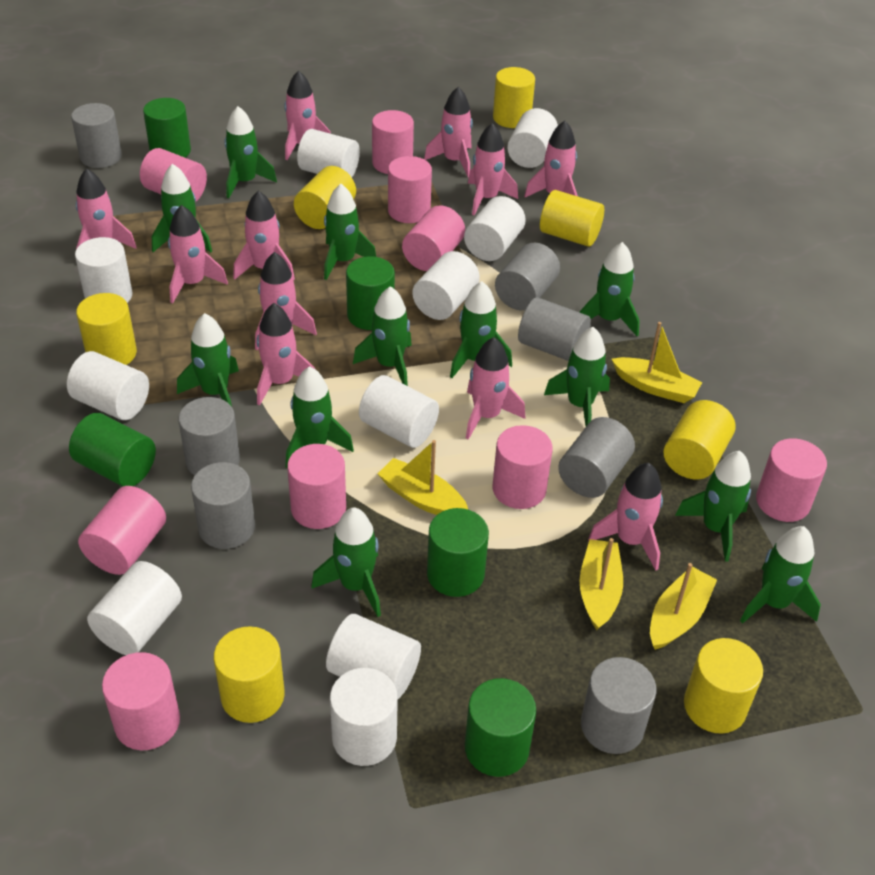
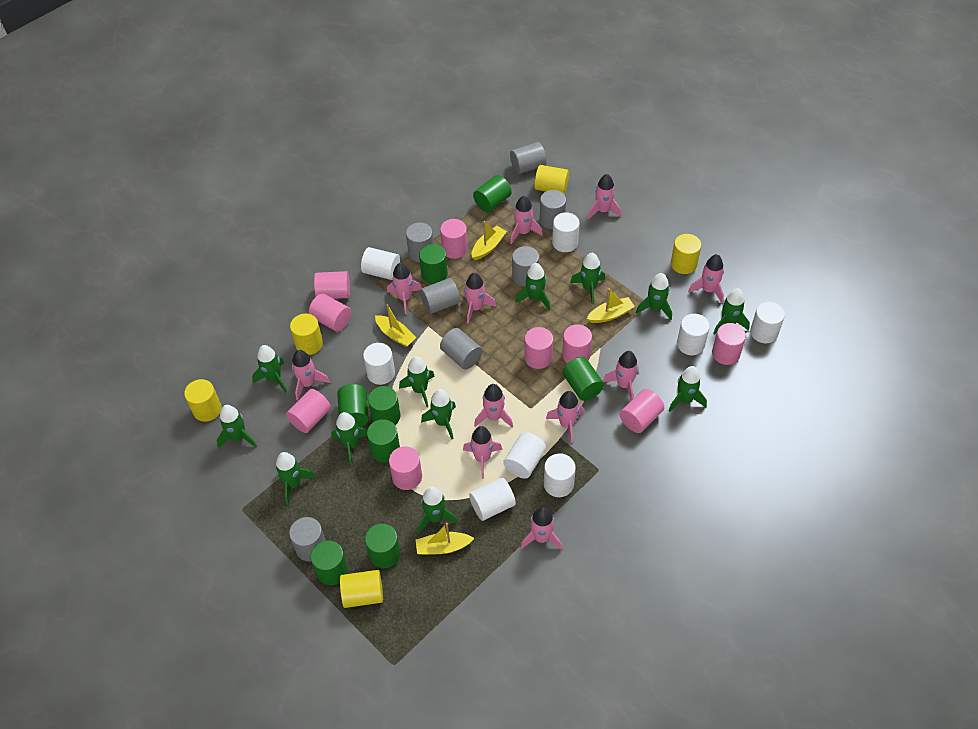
green cylinder: 5 -> 8
white cylinder: 10 -> 8
yellow cylinder: 7 -> 5

